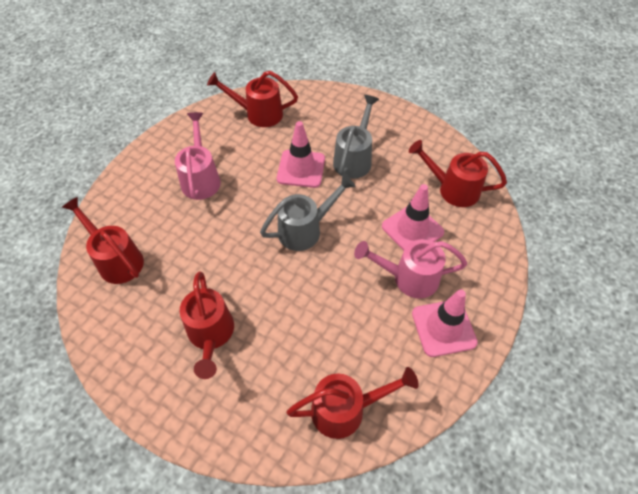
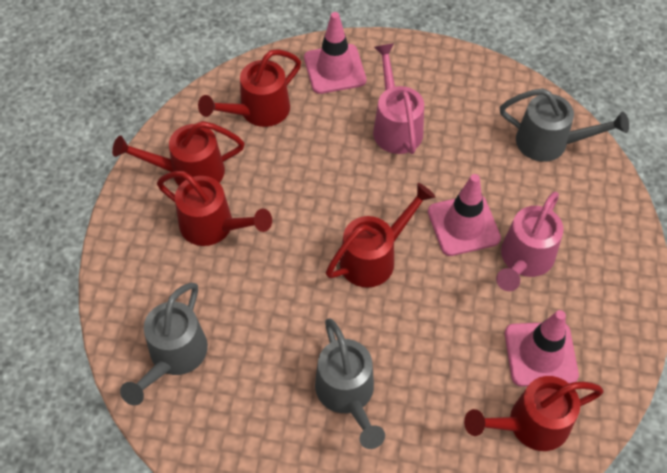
grey watering can: 2 -> 3

